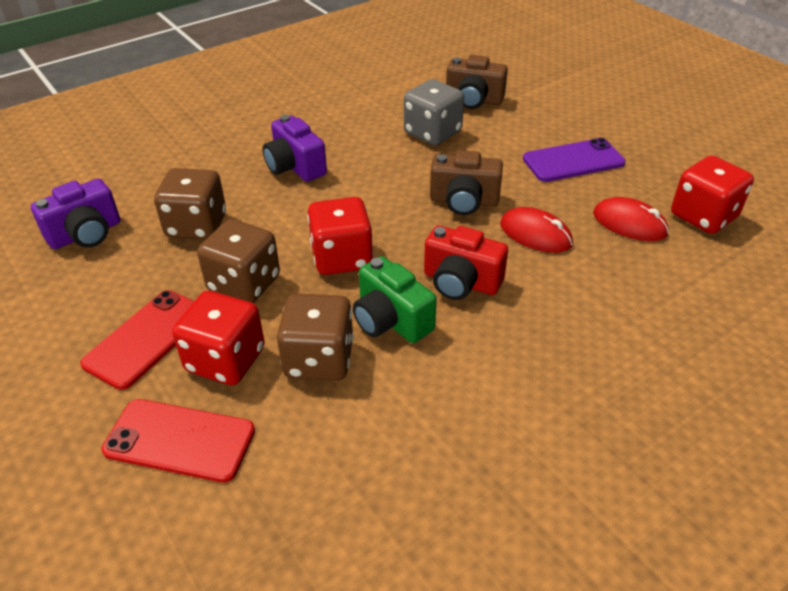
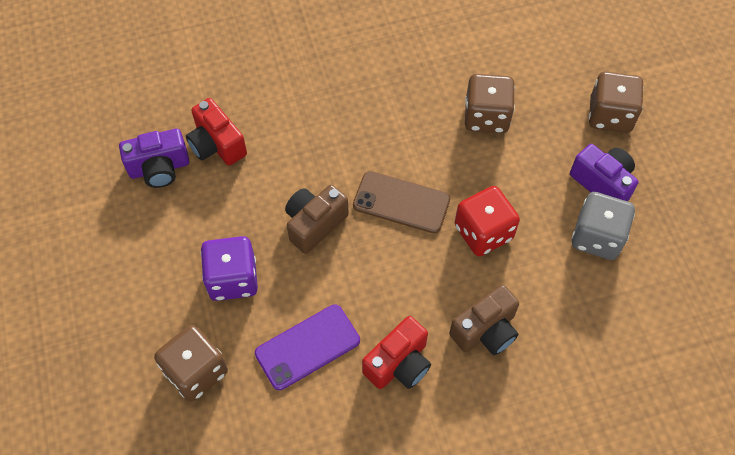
brown phone: 0 -> 1
green camera: 1 -> 0
purple dice: 0 -> 1
red camera: 1 -> 2
red dice: 3 -> 1
red mouse: 2 -> 0
red phone: 2 -> 0

